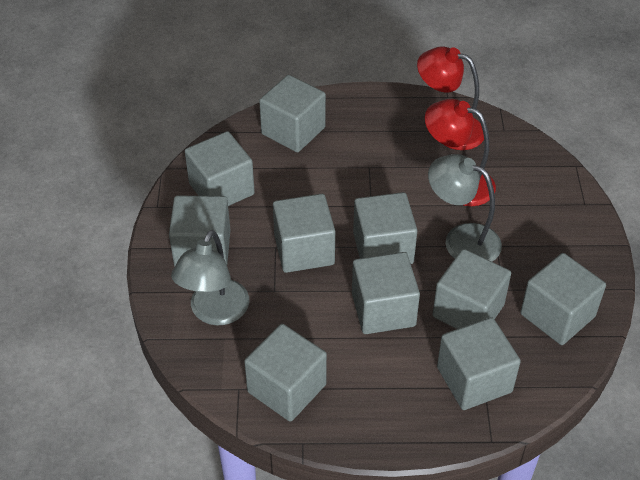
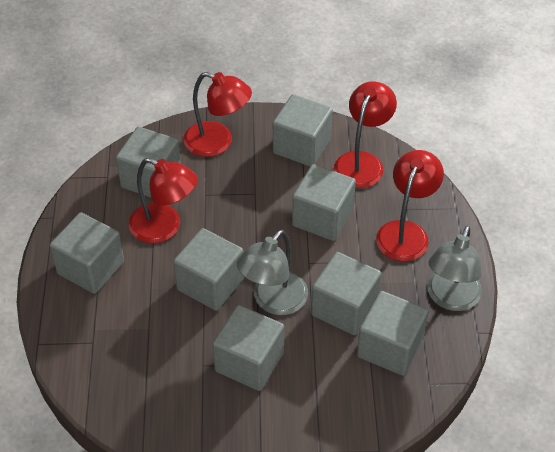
grey cube: 10 -> 8
red lamp: 2 -> 4

